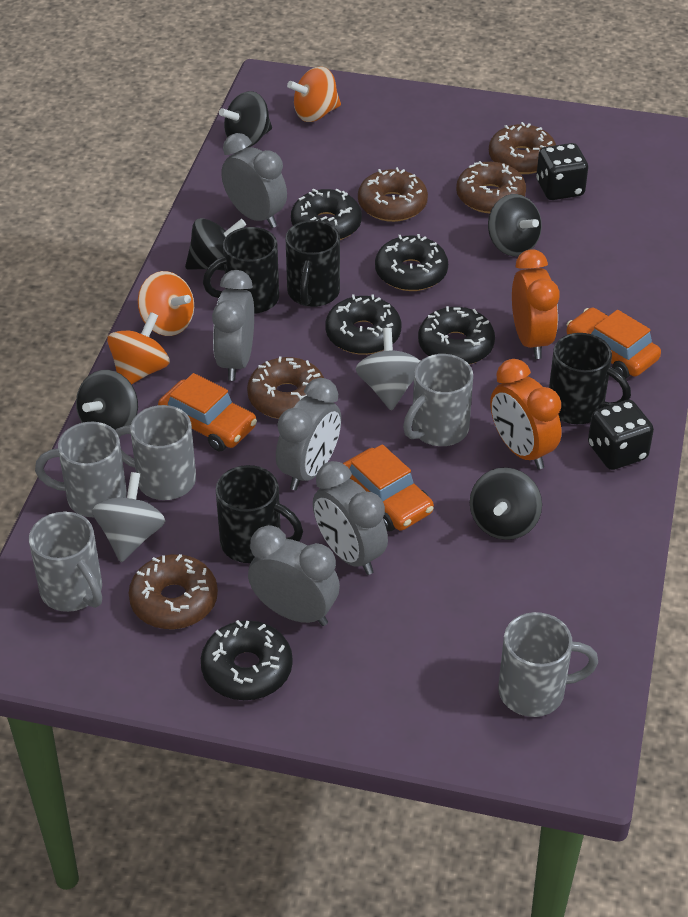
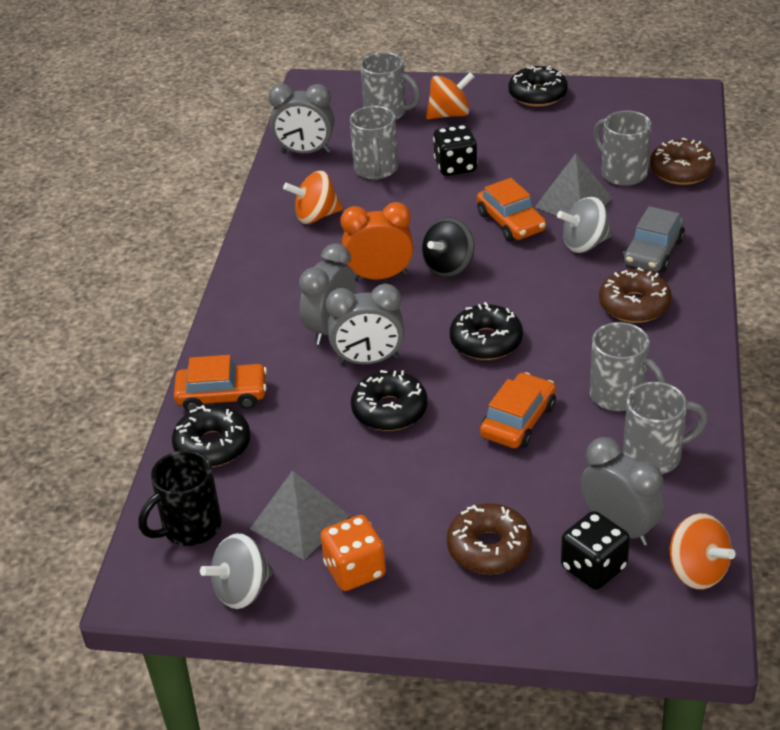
black donut: 5 -> 4
black mug: 4 -> 1
black spinning top: 5 -> 1
brown donut: 5 -> 3
grey car: 0 -> 1
grey clock: 5 -> 4
grey pyramid: 0 -> 2
orange clock: 2 -> 1
orange dice: 0 -> 1

